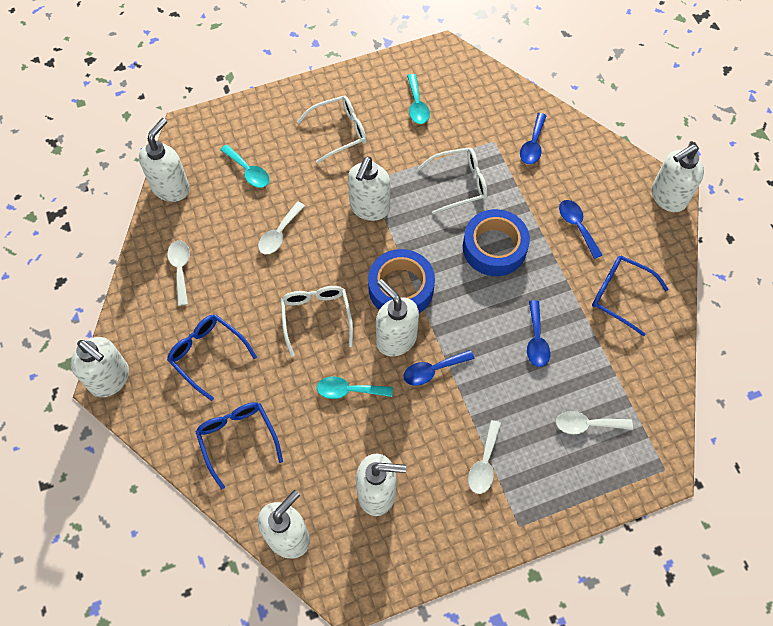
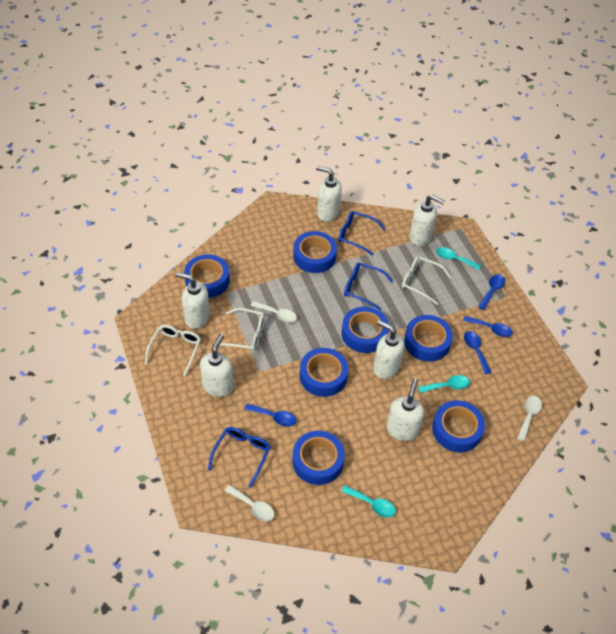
blue tape: 2 -> 7
white soap dispenser: 7 -> 6
white spoon: 4 -> 3

